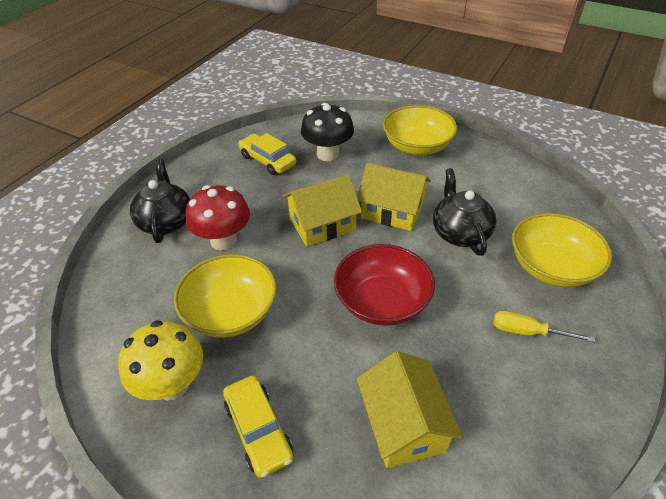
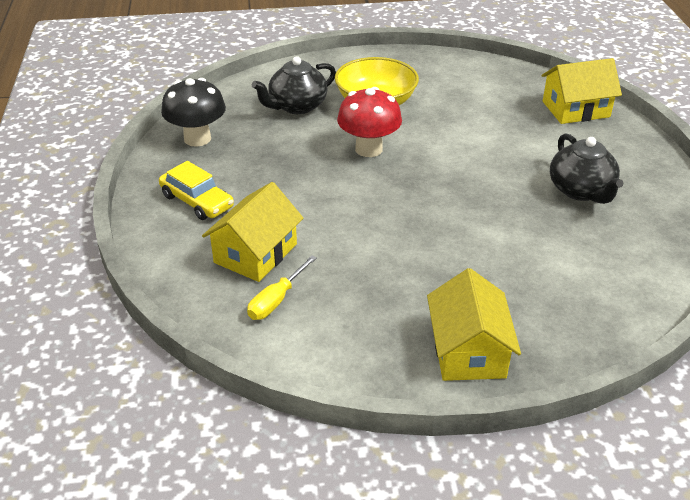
red bowl: 1 -> 0
yellow bowl: 3 -> 1
yellow car: 2 -> 1
yellow mushroom: 1 -> 0

